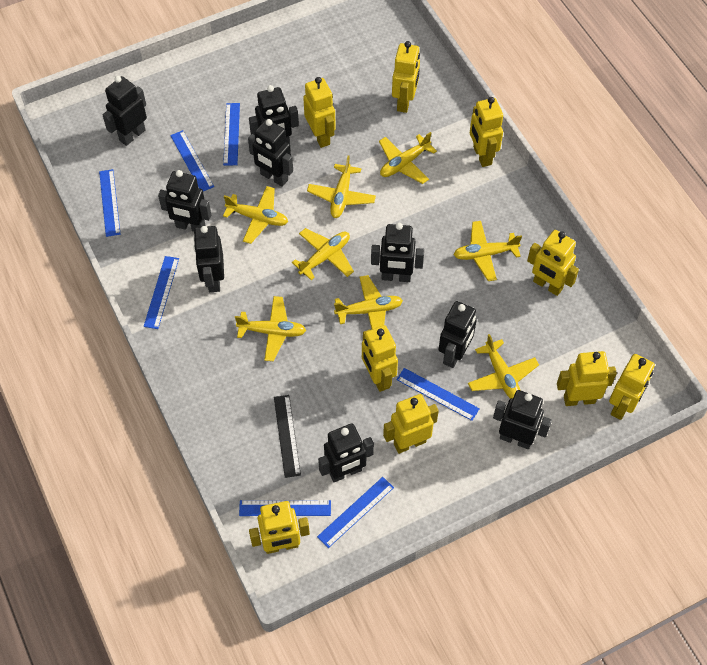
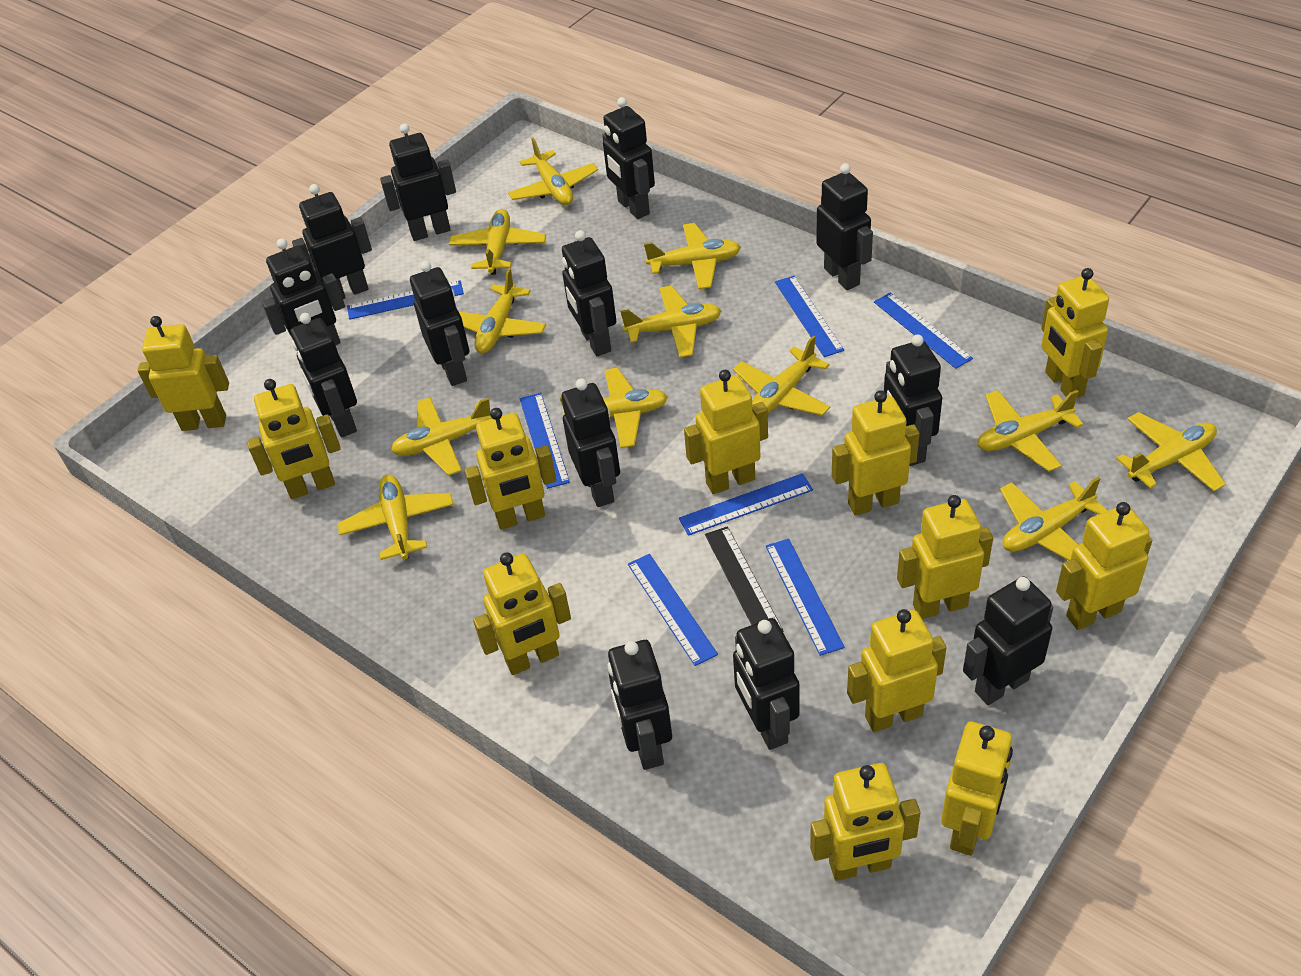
black robot: 9 -> 13
yellow plane: 8 -> 12
yellow robot: 9 -> 12

